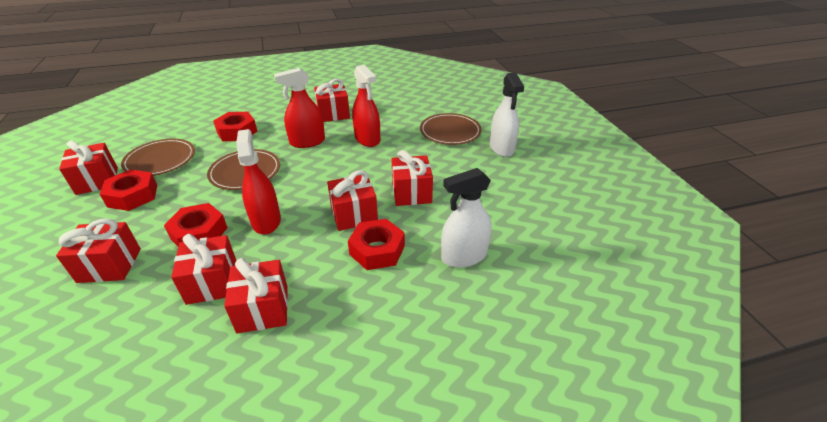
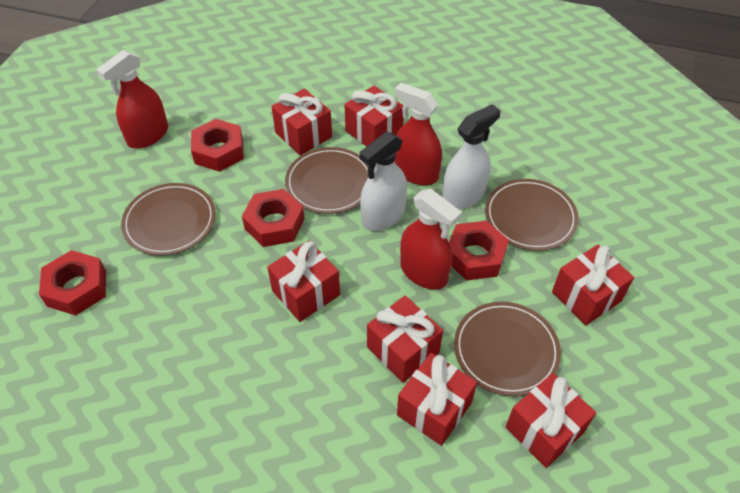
brown plate: 3 -> 4

